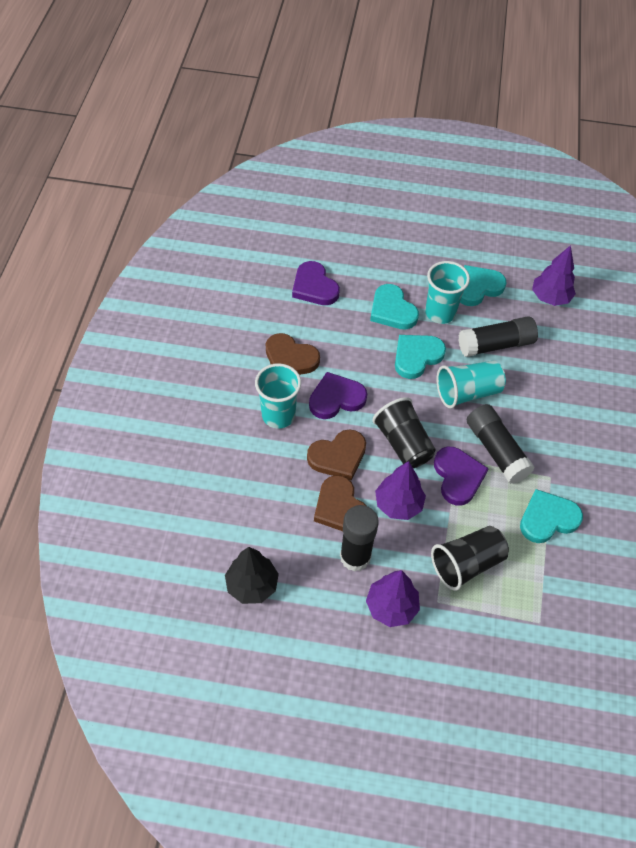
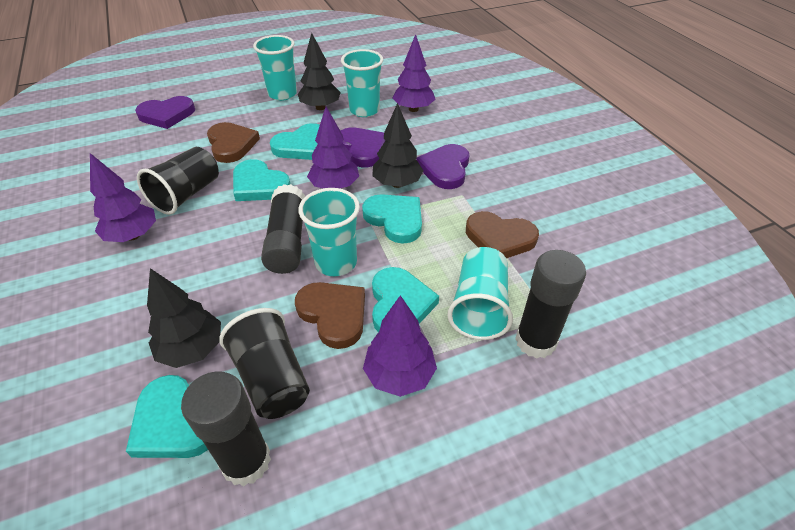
black tree: 1 -> 3
purple tree: 3 -> 4
turquoise cup: 3 -> 4
turquoise heart: 4 -> 5

